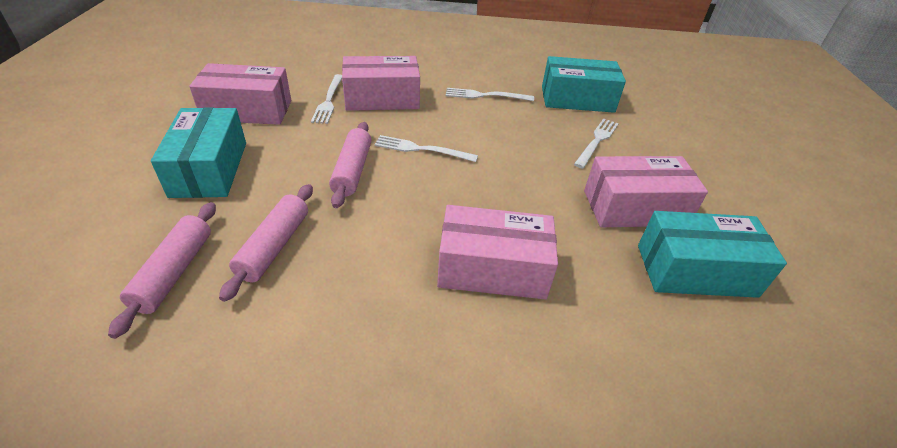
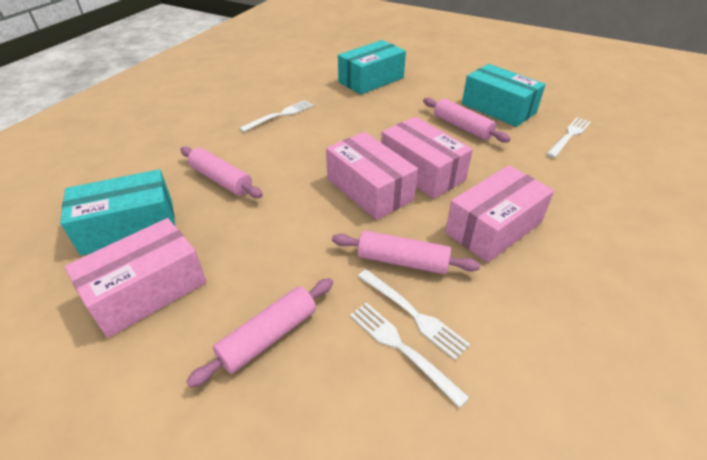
pink rolling pin: 3 -> 4

